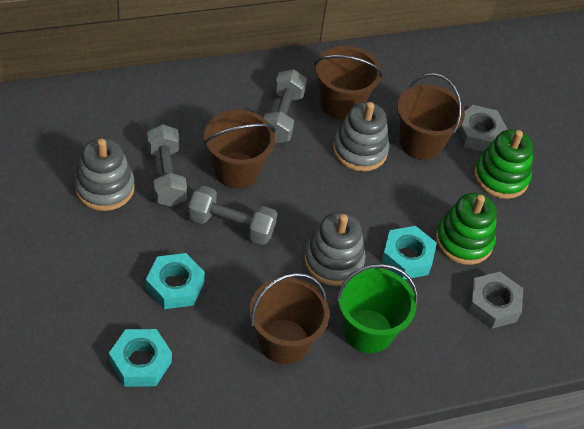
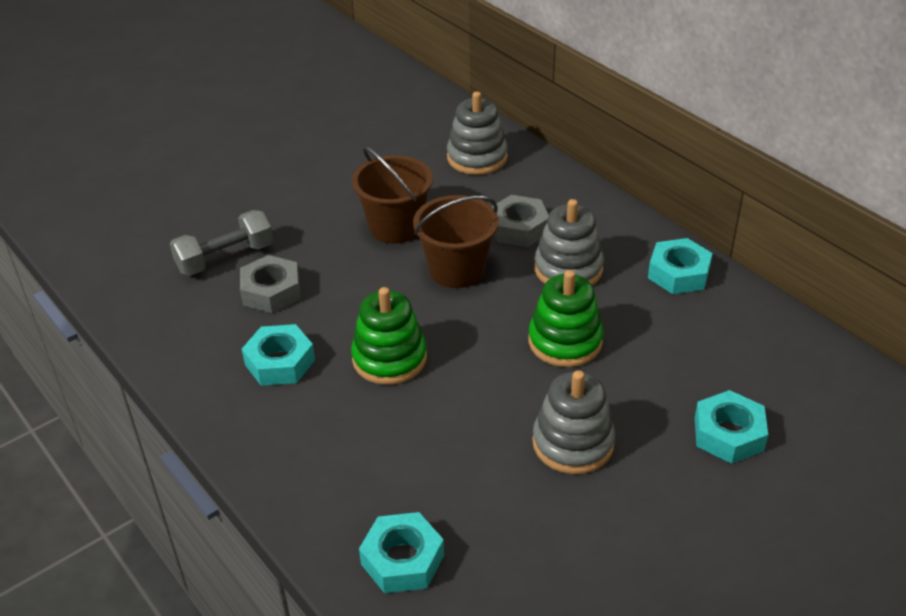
brown bucket: 4 -> 2
green bucket: 1 -> 0
grey dumbbell: 3 -> 1
turquoise nut: 3 -> 4

